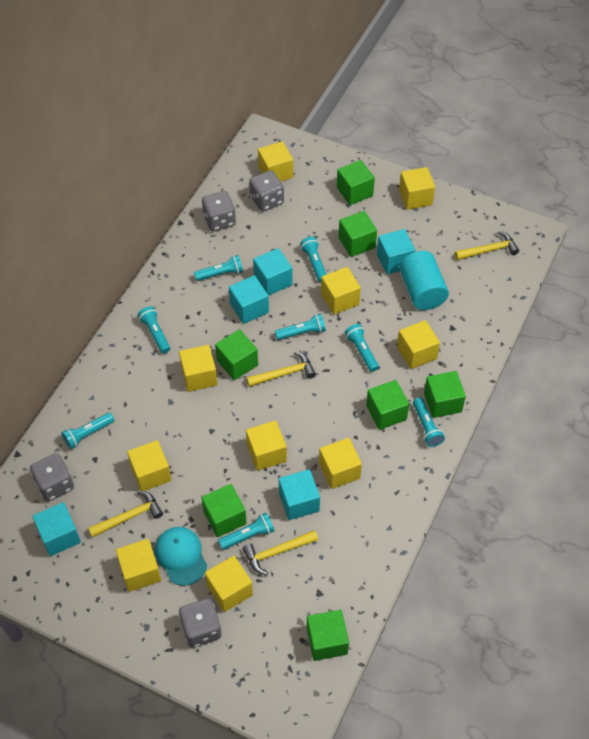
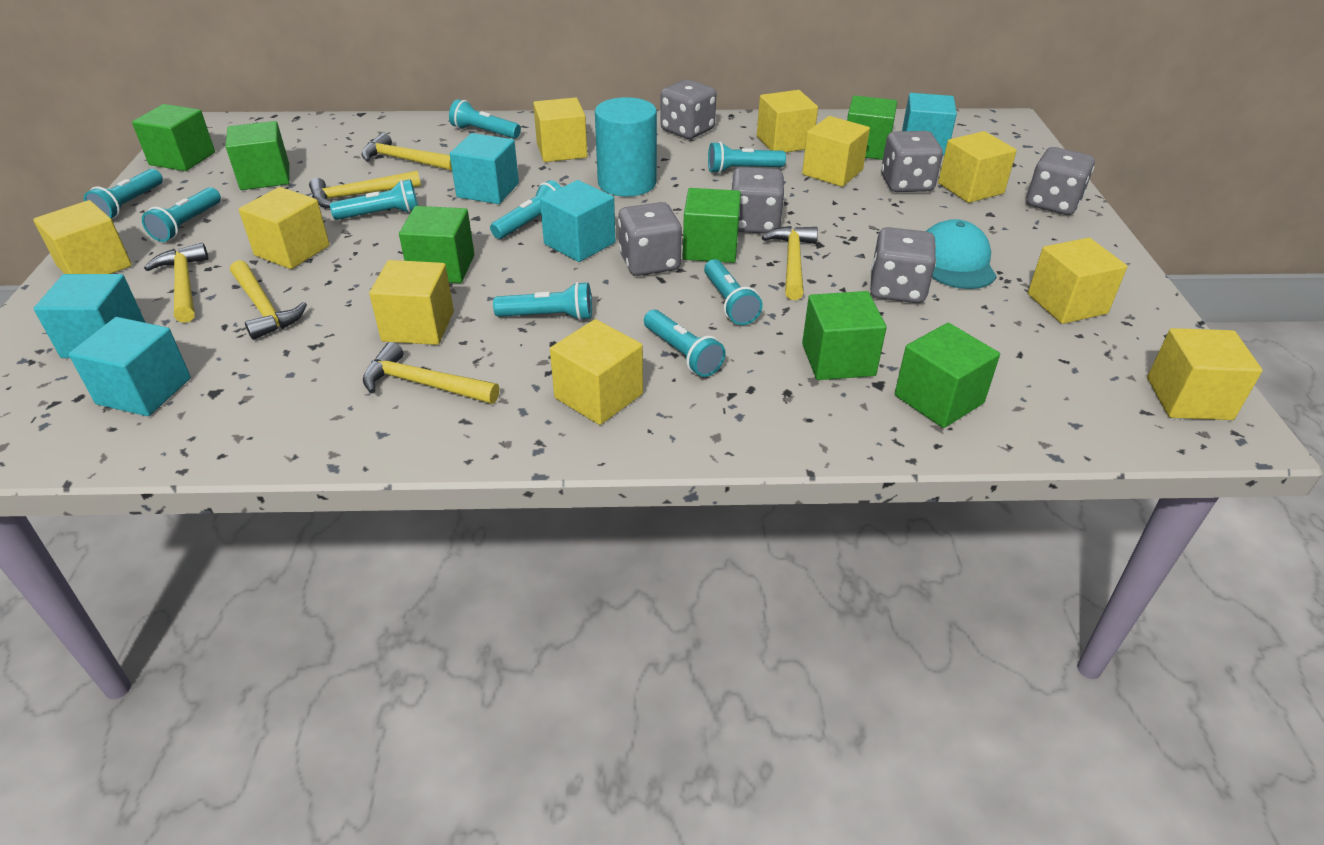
grey dice: 4 -> 6
turquoise flashlight: 8 -> 9
yellow hammer: 4 -> 6

